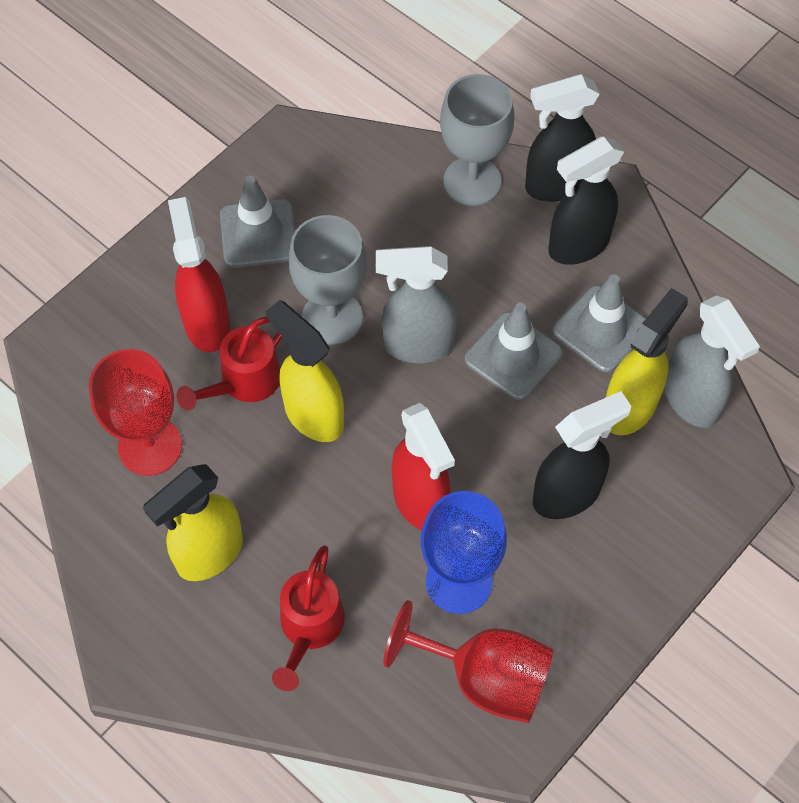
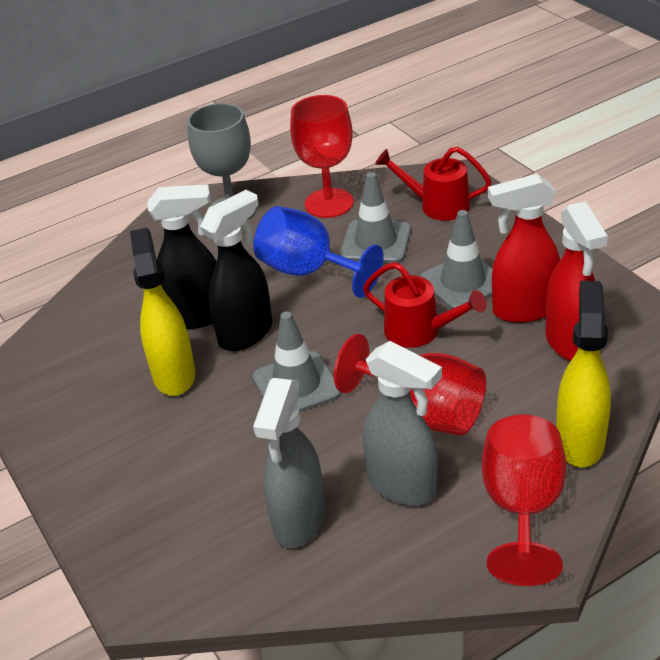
black spray bottle: 3 -> 2
grey goblet: 2 -> 1
red goblet: 2 -> 3
yellow spray bottle: 3 -> 2

